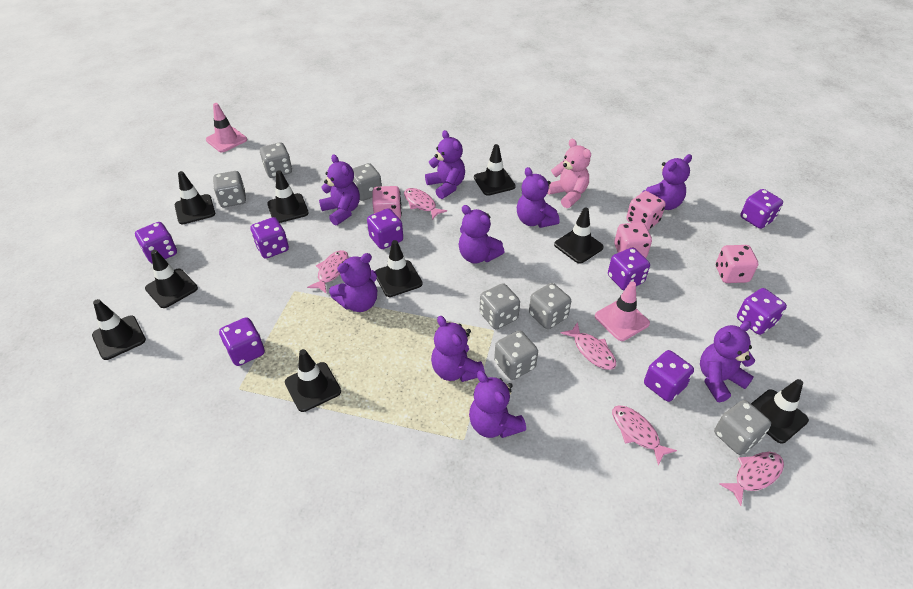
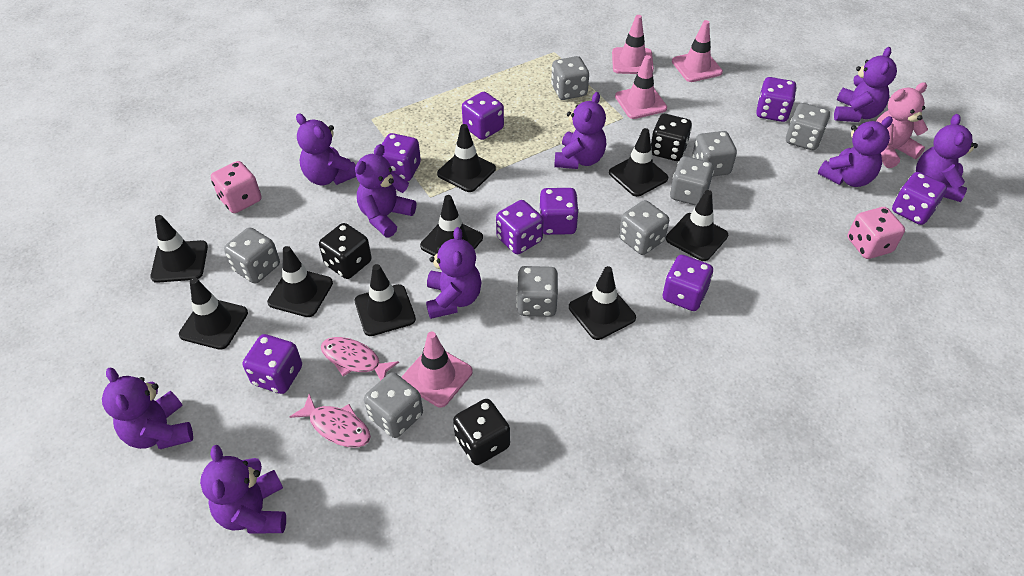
black dice: 0 -> 3
grey dice: 7 -> 8
pink dice: 4 -> 2
pink fish: 5 -> 2
pink traffic cone: 2 -> 4

